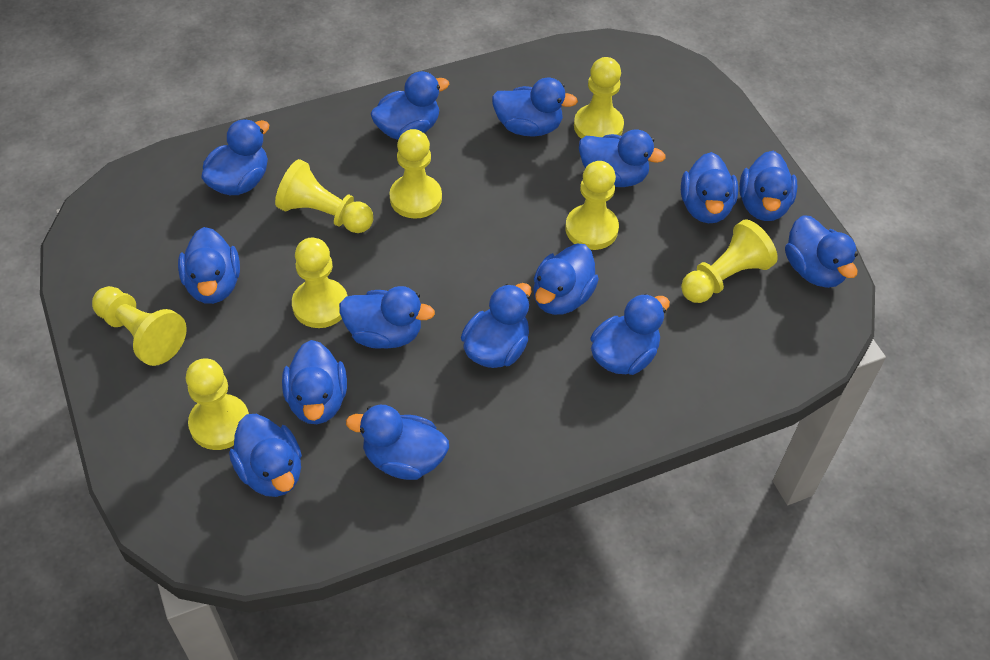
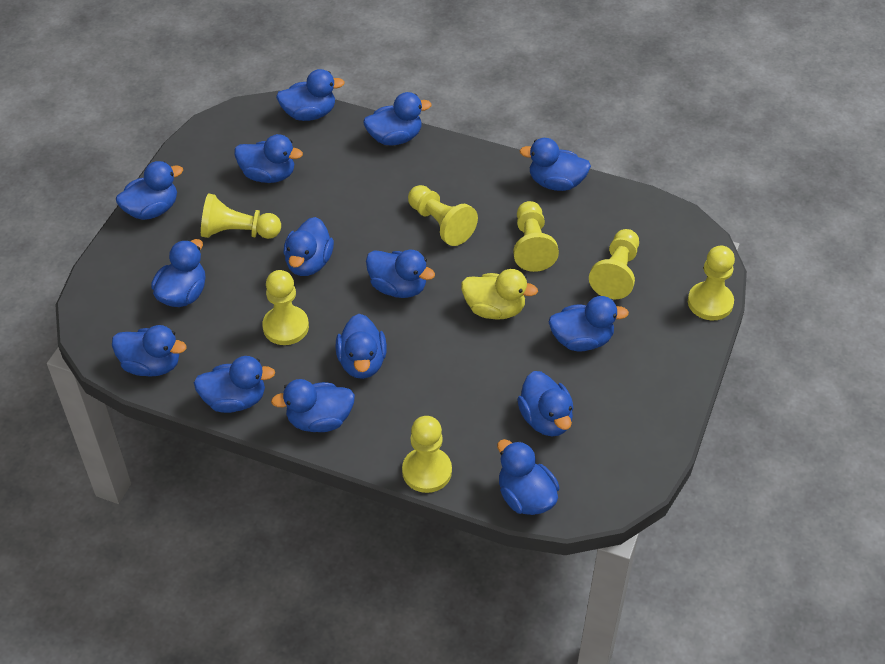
yellow duck: 0 -> 1
yellow pawn: 8 -> 7

